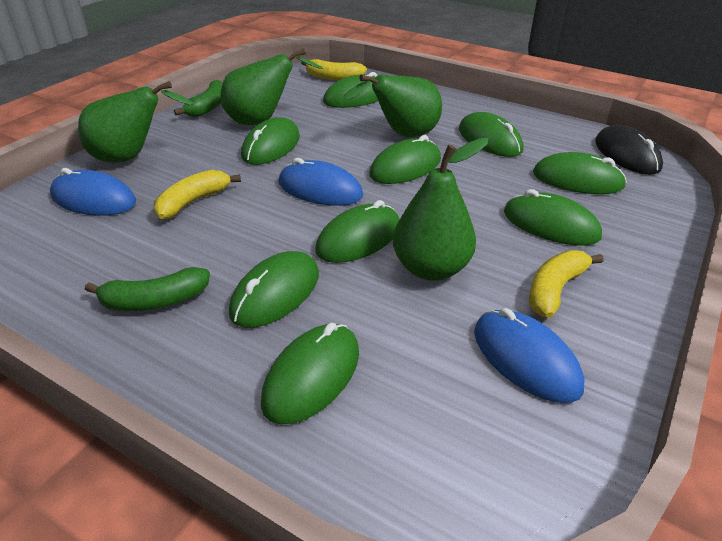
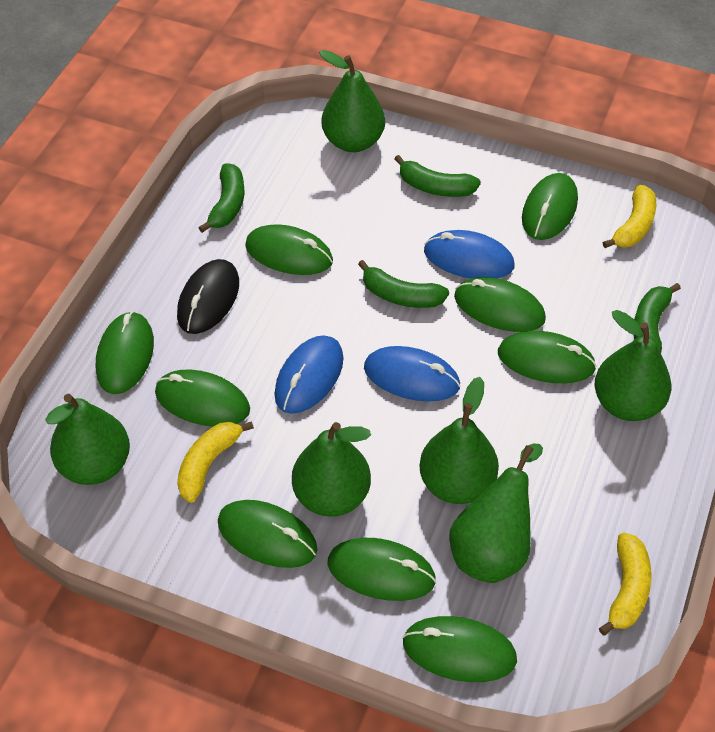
green banana: 2 -> 4
green pear: 4 -> 6

